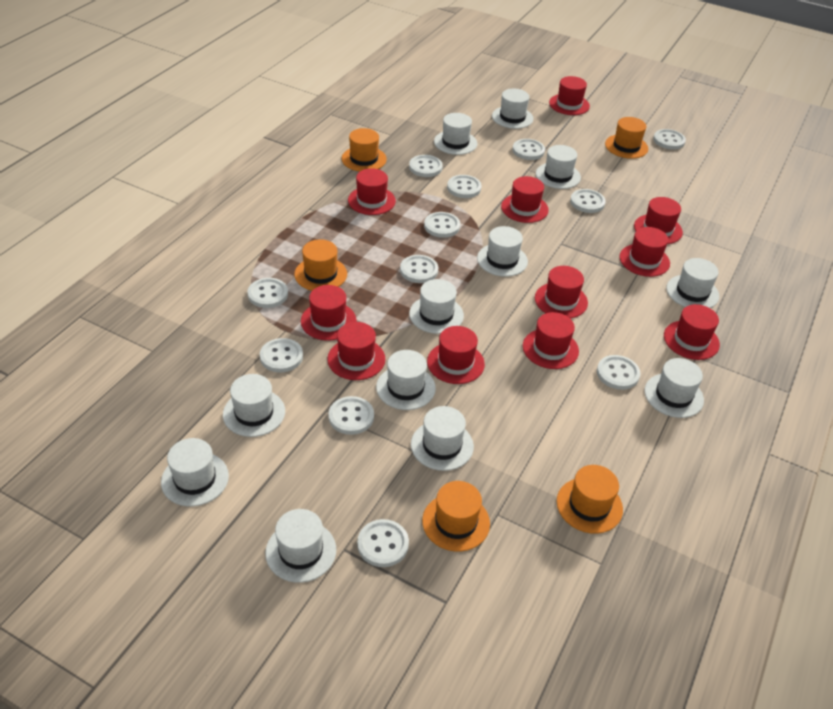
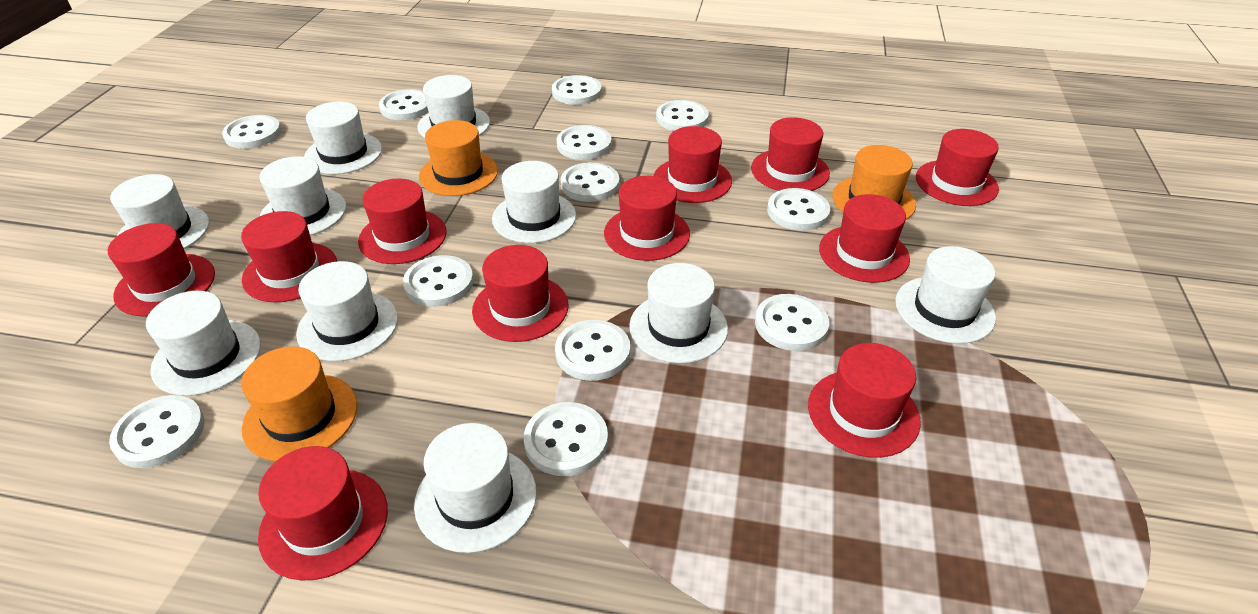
orange hat: 5 -> 3
white hat: 12 -> 10

